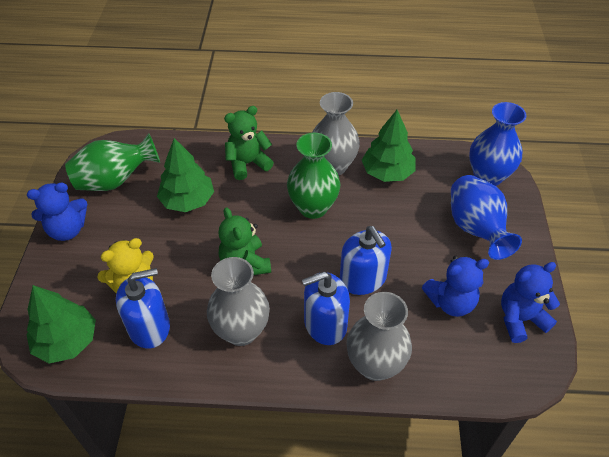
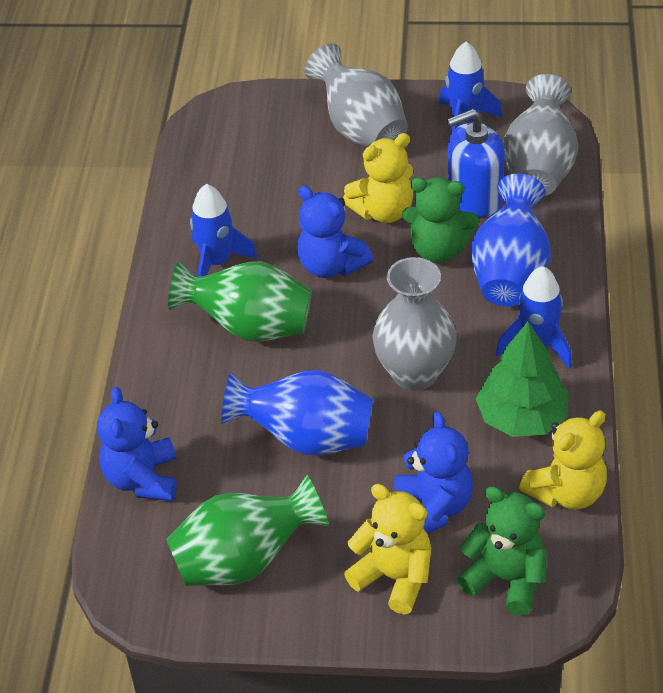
blue rocket: 0 -> 3
blue soap dispenser: 3 -> 1
green tree: 3 -> 1
yellow teddy bear: 1 -> 3

